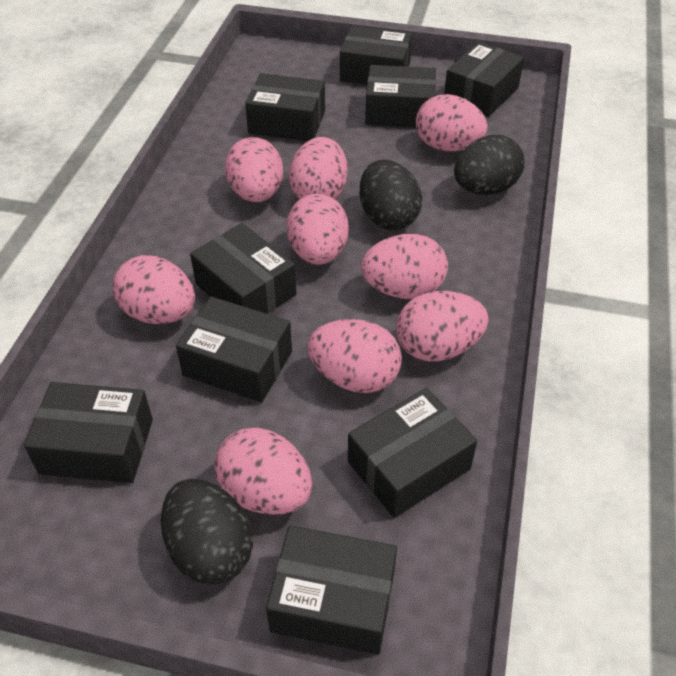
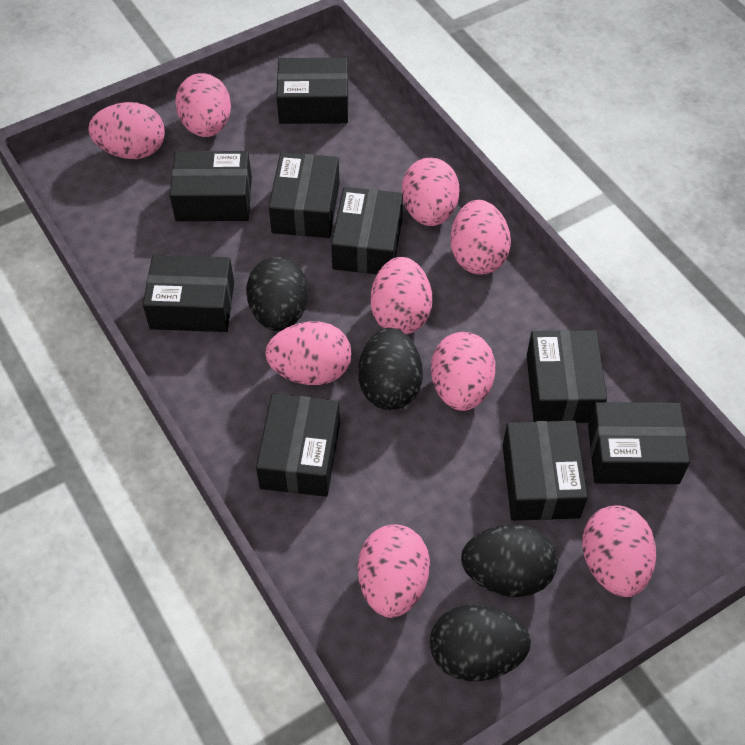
black egg: 3 -> 4

